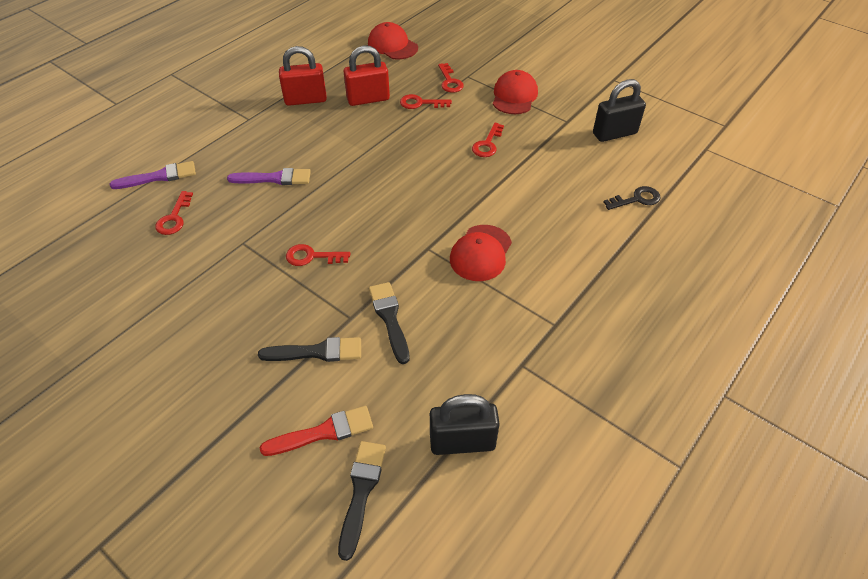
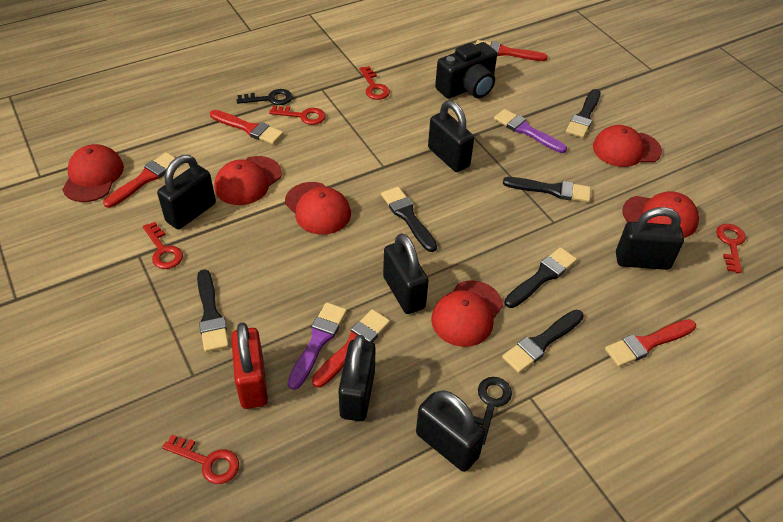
black brush: 3 -> 6
black camera: 0 -> 1
black key: 1 -> 2
black padlock: 2 -> 6
red brush: 1 -> 5
red cap: 3 -> 6
red padlock: 2 -> 1

